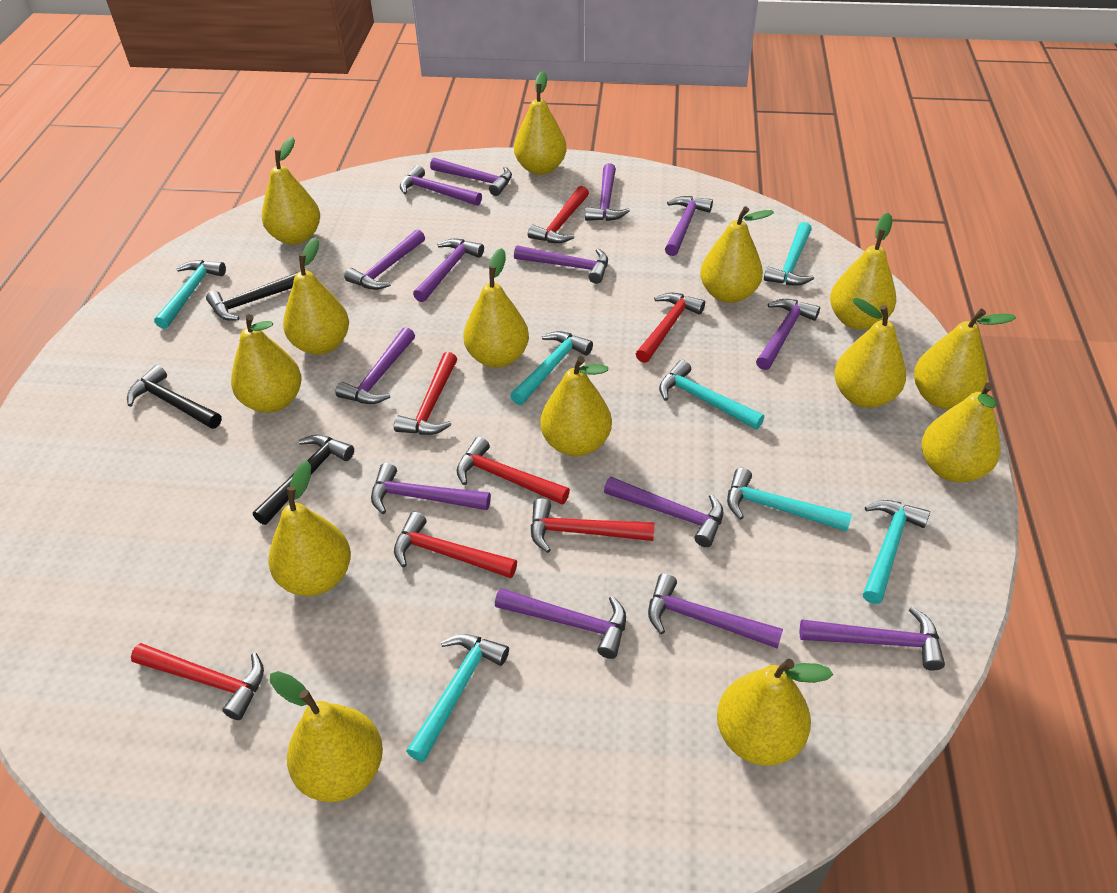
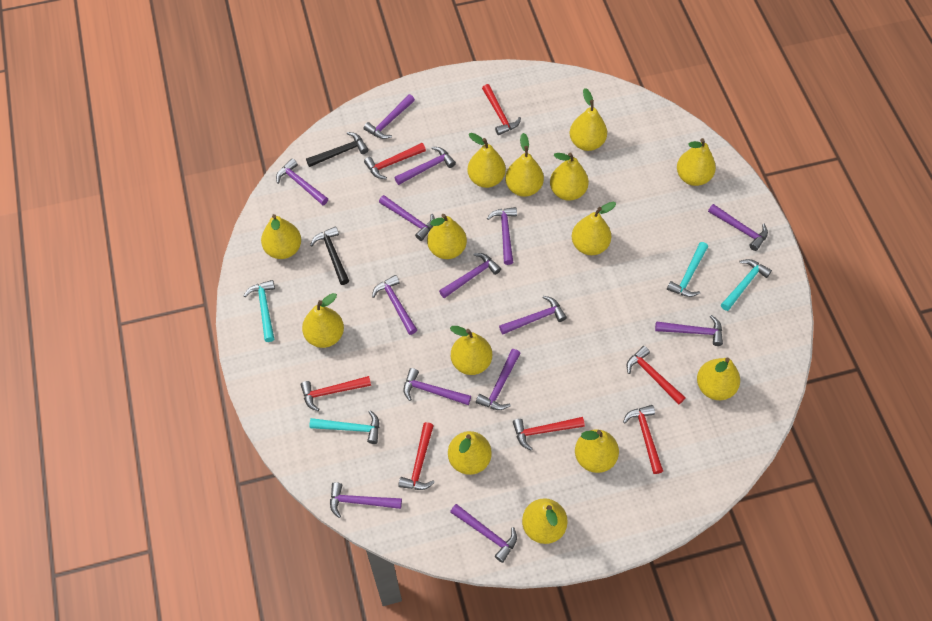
black hammer: 3 -> 2
turquoise hammer: 7 -> 4

